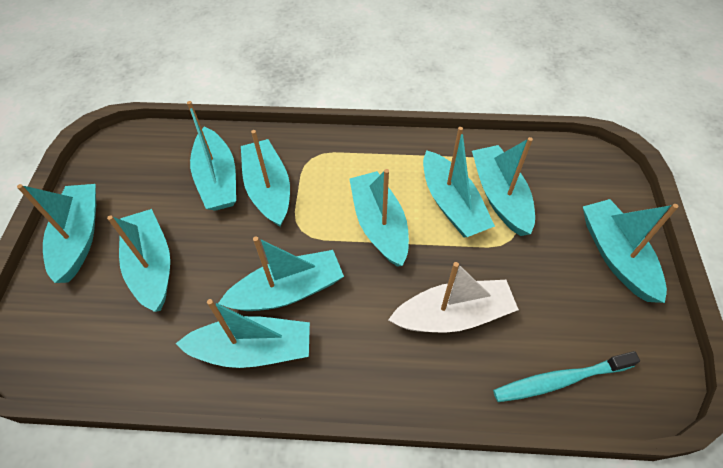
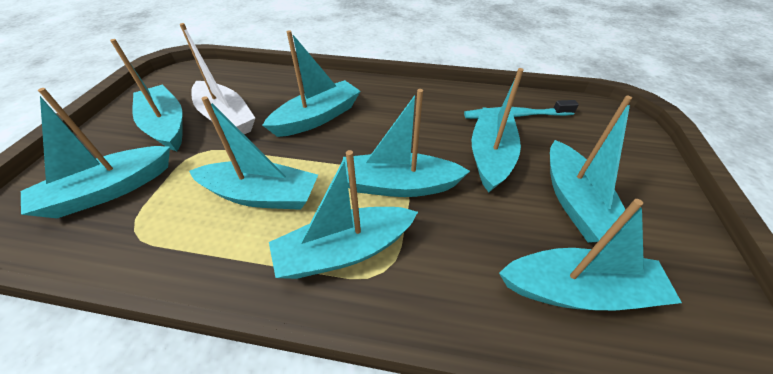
turquoise boat: 10 -> 9

